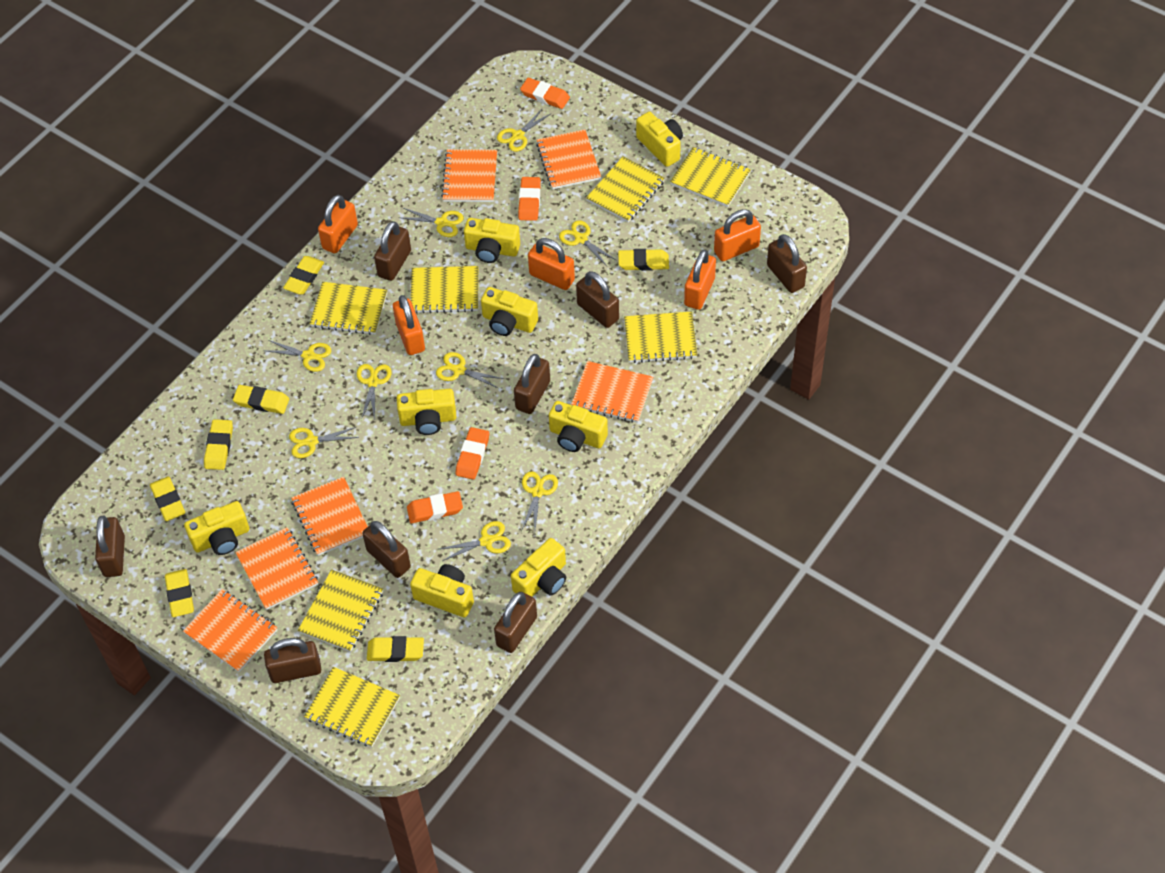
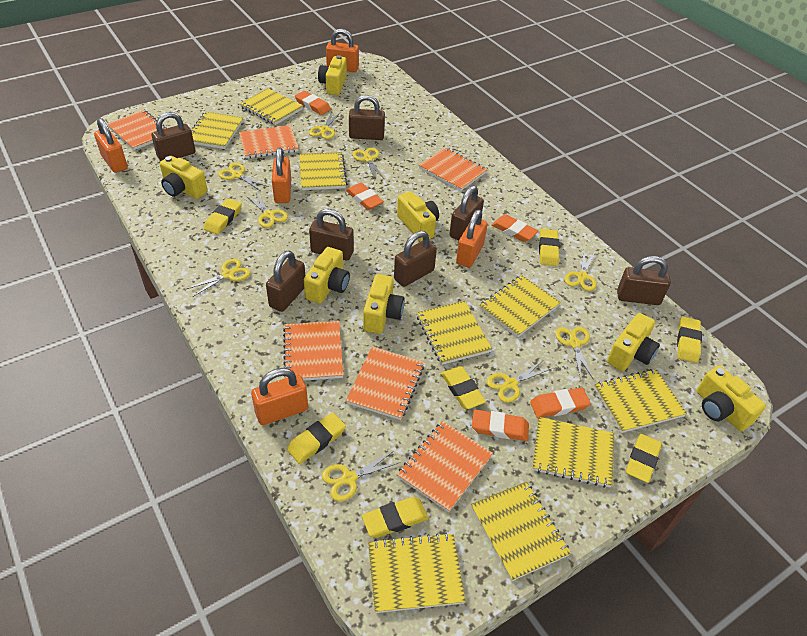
brown padlock: 8 -> 7
orange eraser: 4 -> 5
yellow camera: 8 -> 7
yellow notebook: 7 -> 9

